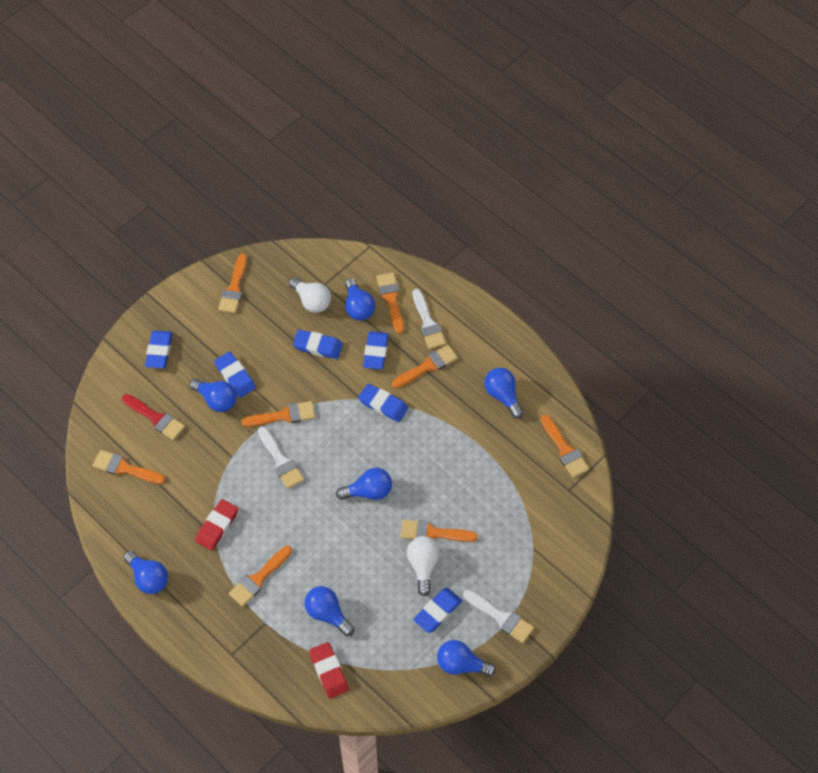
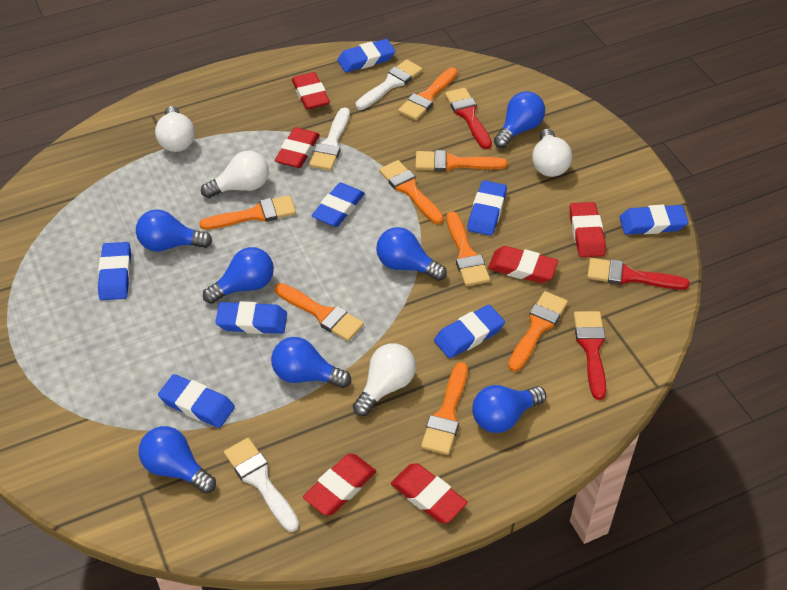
blue eraser: 6 -> 8
red brush: 1 -> 3
red eraser: 2 -> 6
white light bulb: 2 -> 4

